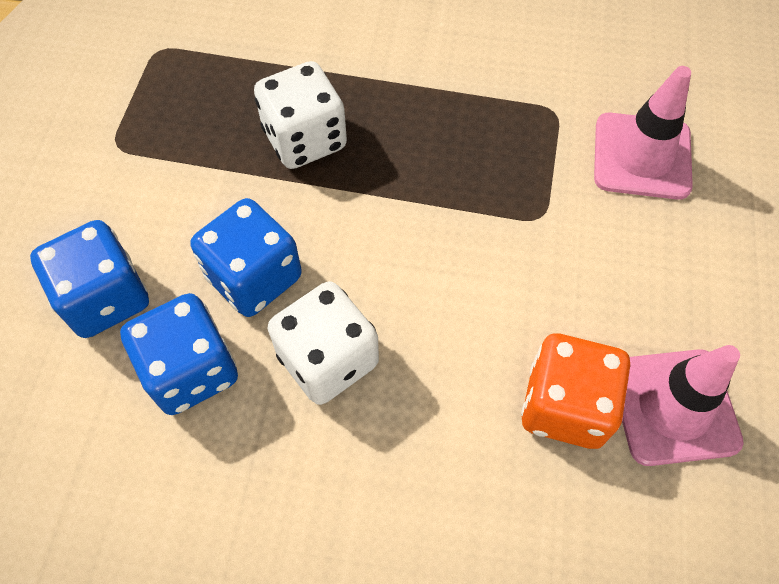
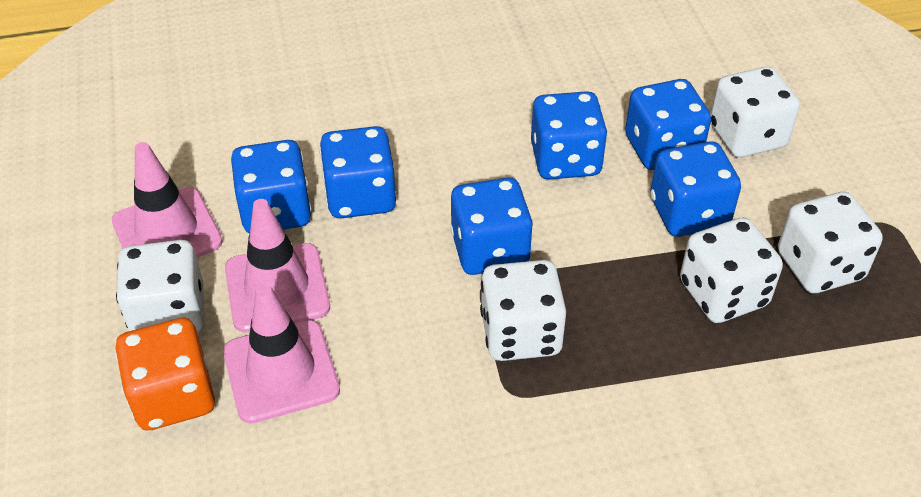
blue dice: 3 -> 6
pink traffic cone: 2 -> 3
white dice: 2 -> 5

